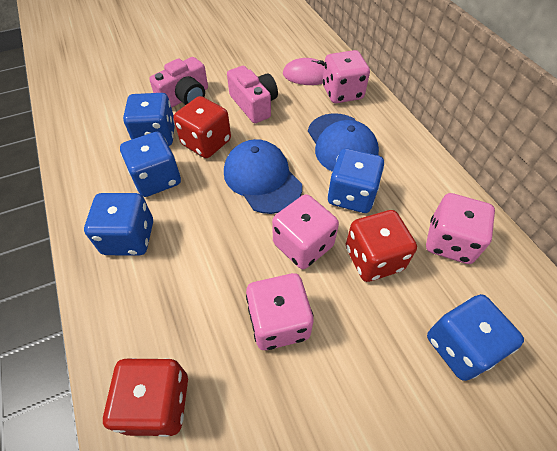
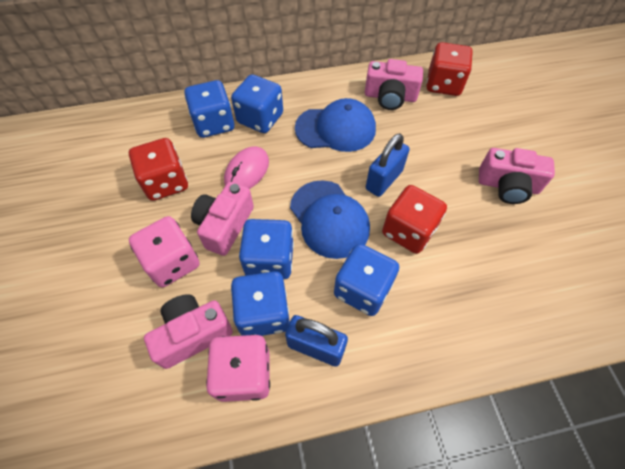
blue padlock: 0 -> 2
pink camera: 2 -> 4
pink dice: 4 -> 2

